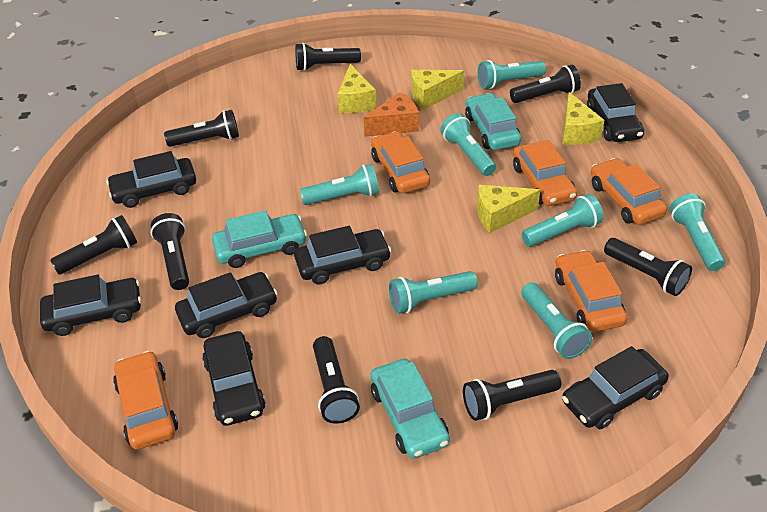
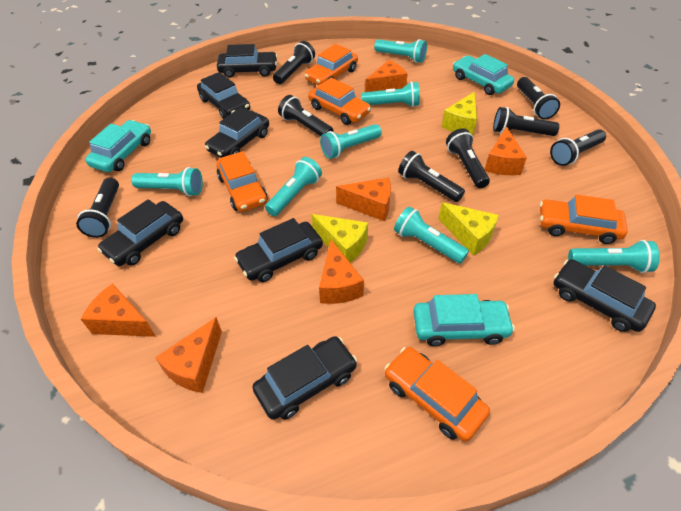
orange cheese: 1 -> 6
yellow cheese: 4 -> 3

